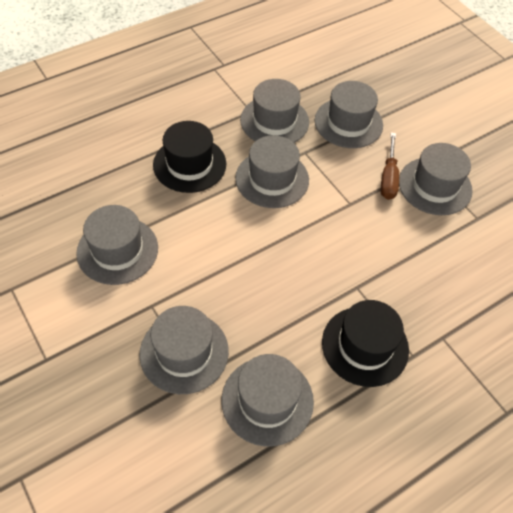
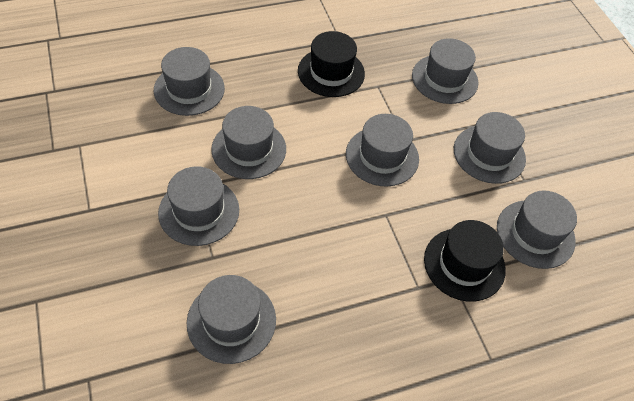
brown screwdriver: 1 -> 0
grey hat: 7 -> 8

